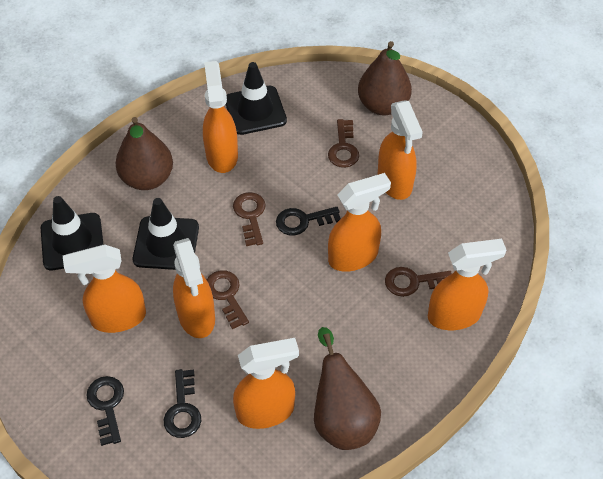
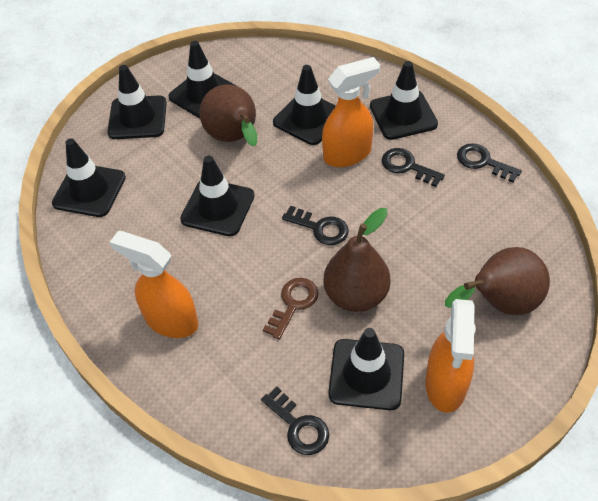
black key: 3 -> 4
black traffic cone: 3 -> 7
brown key: 4 -> 1
orange spray bottle: 7 -> 3

